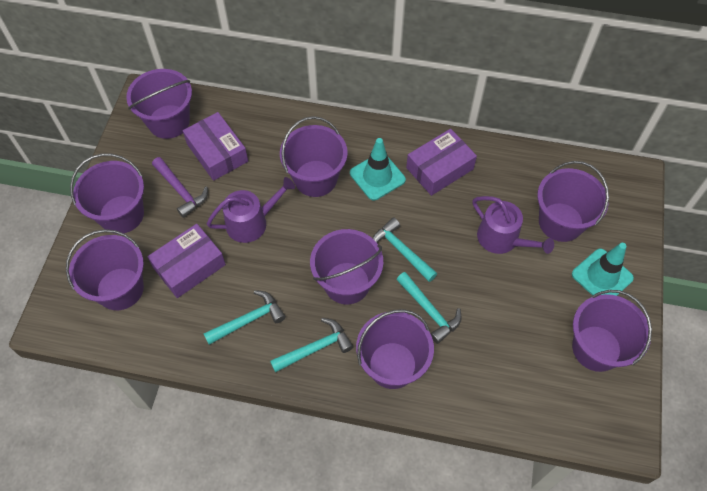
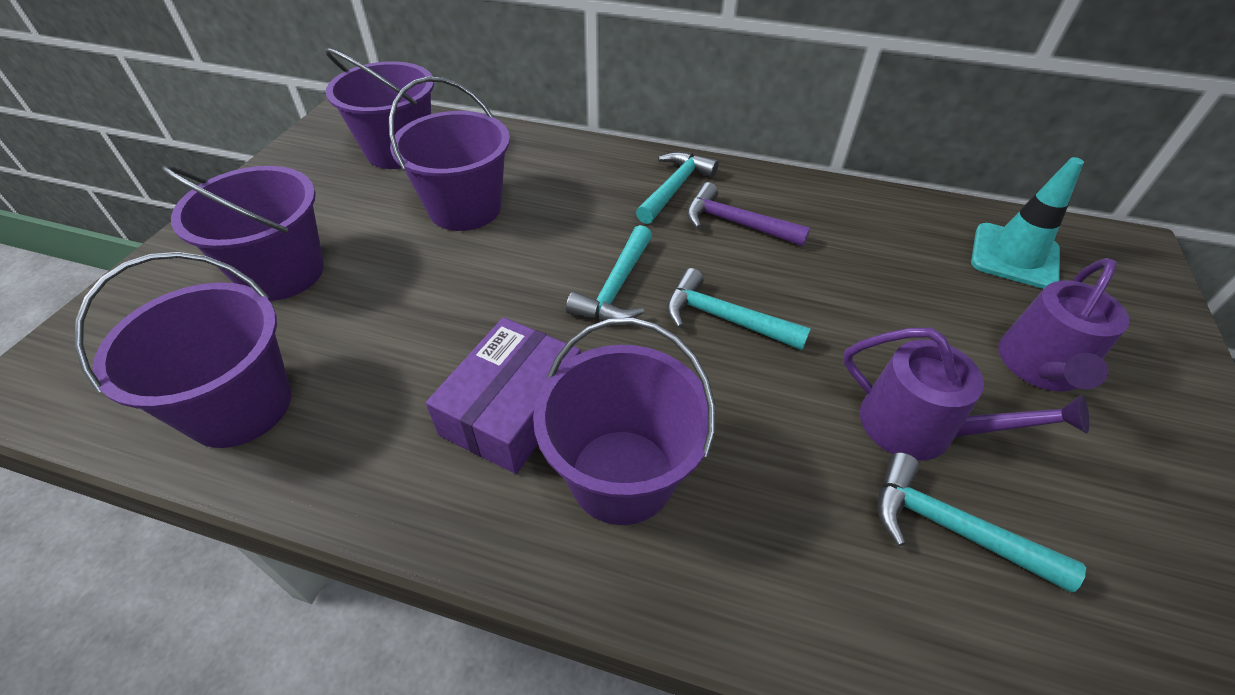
purple box: 3 -> 1
purple bucket: 8 -> 5
turquoise traffic cone: 2 -> 1

